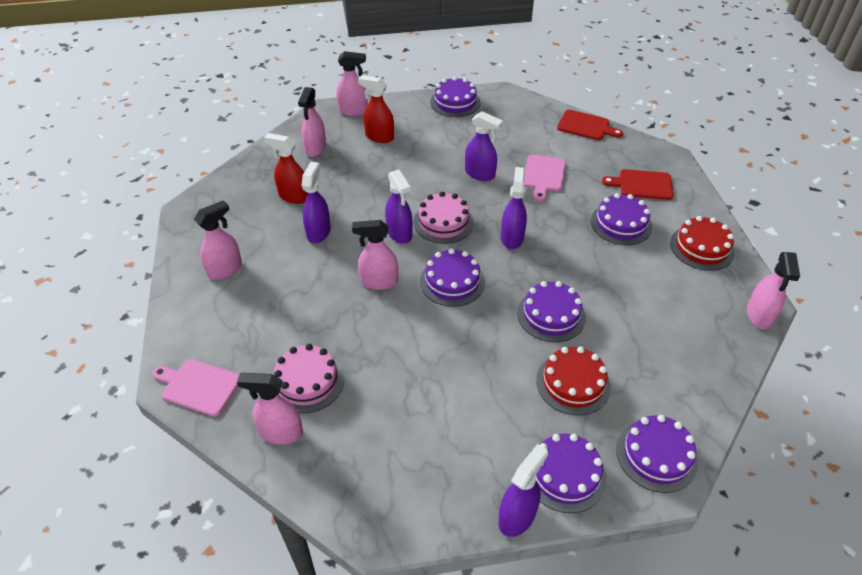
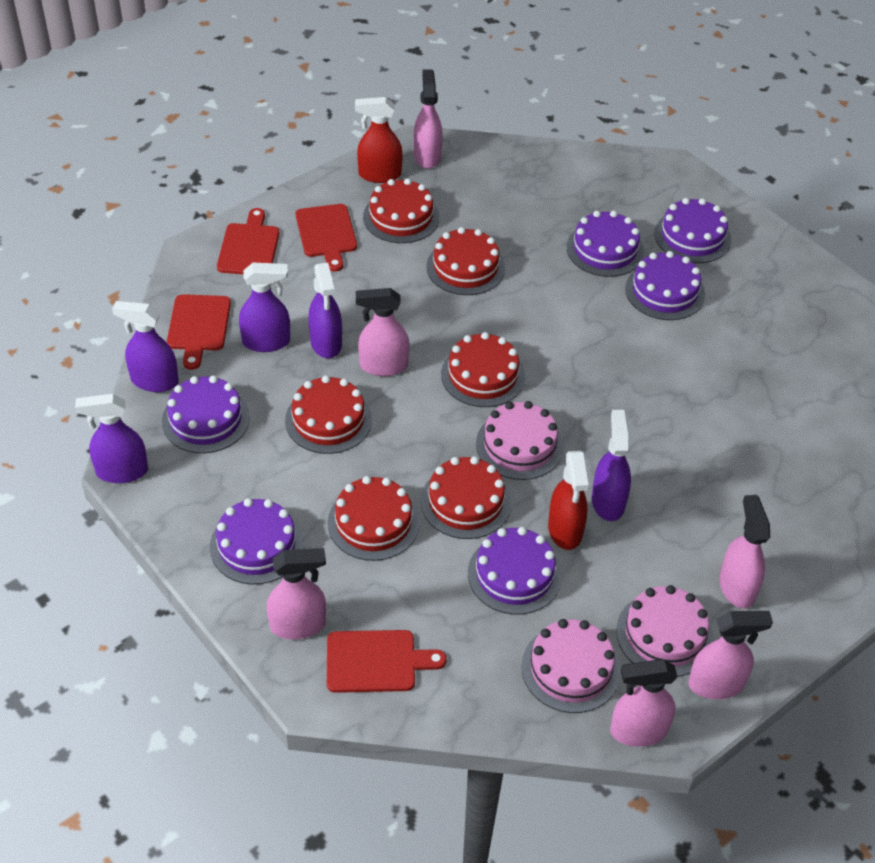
pink cake: 2 -> 3
pink cutting board: 2 -> 0
red cake: 2 -> 6
red cutting board: 2 -> 4

